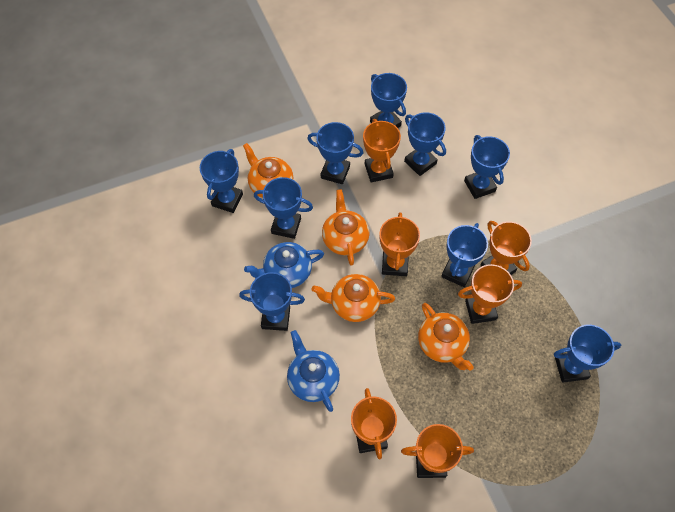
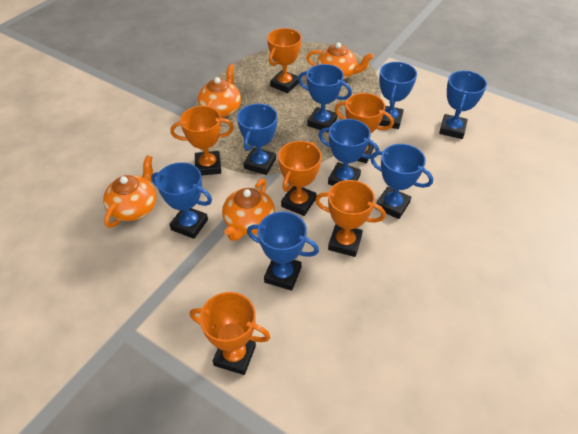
blue teapot: 2 -> 0
blue trophy: 9 -> 8

